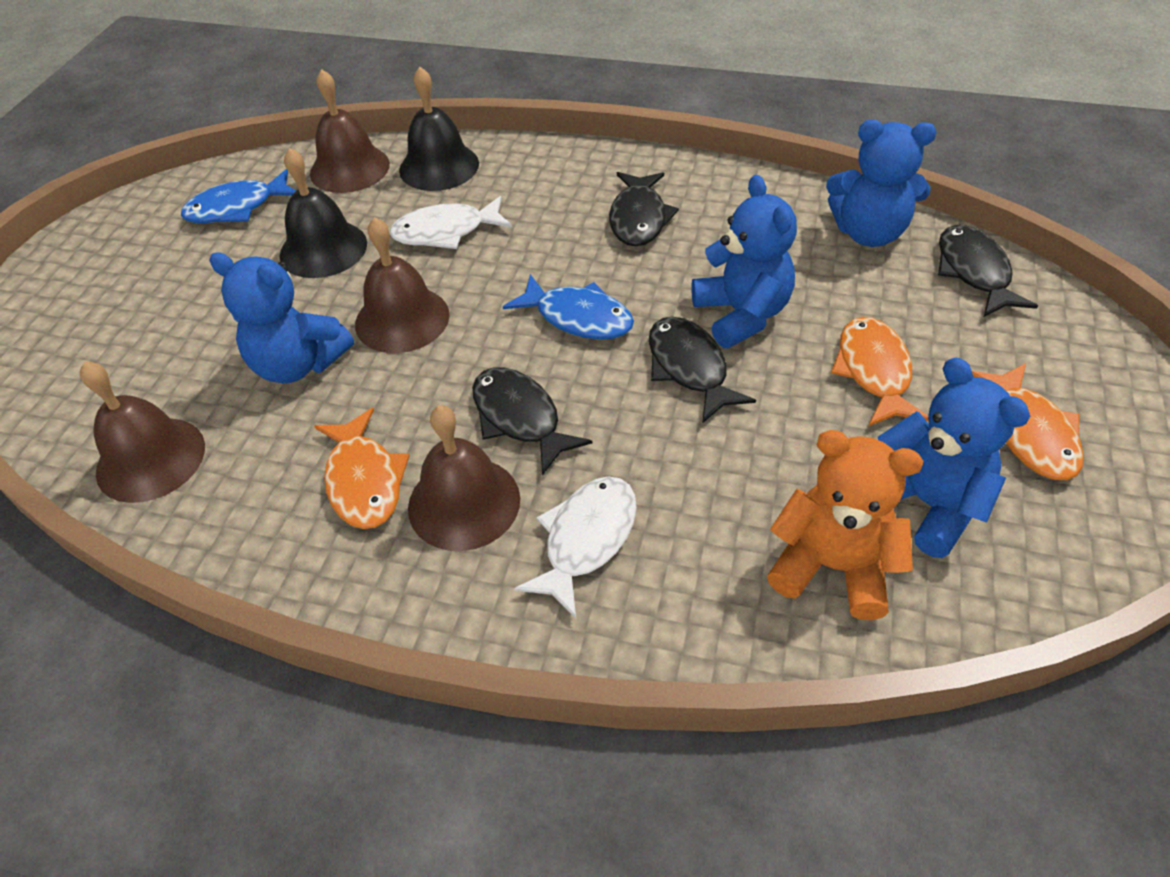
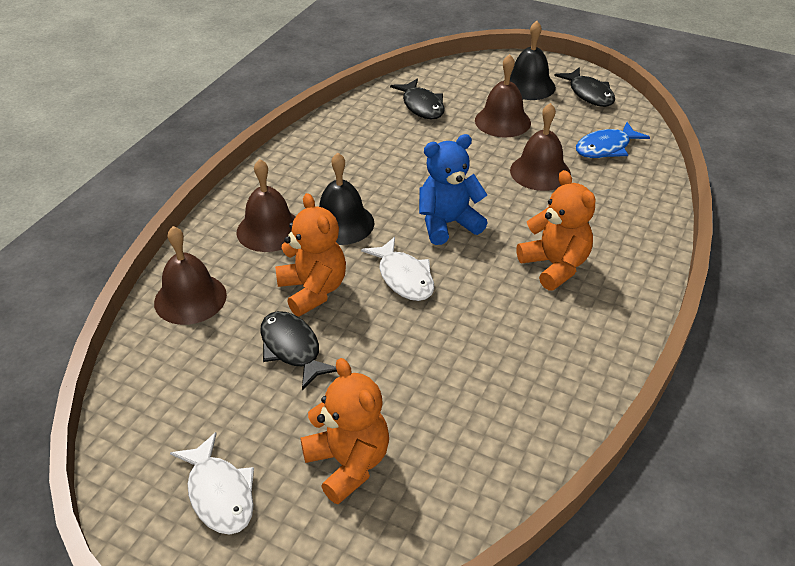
black fish: 4 -> 3
blue fish: 2 -> 1
blue teddy bear: 4 -> 1
orange fish: 3 -> 0
orange teddy bear: 1 -> 3

